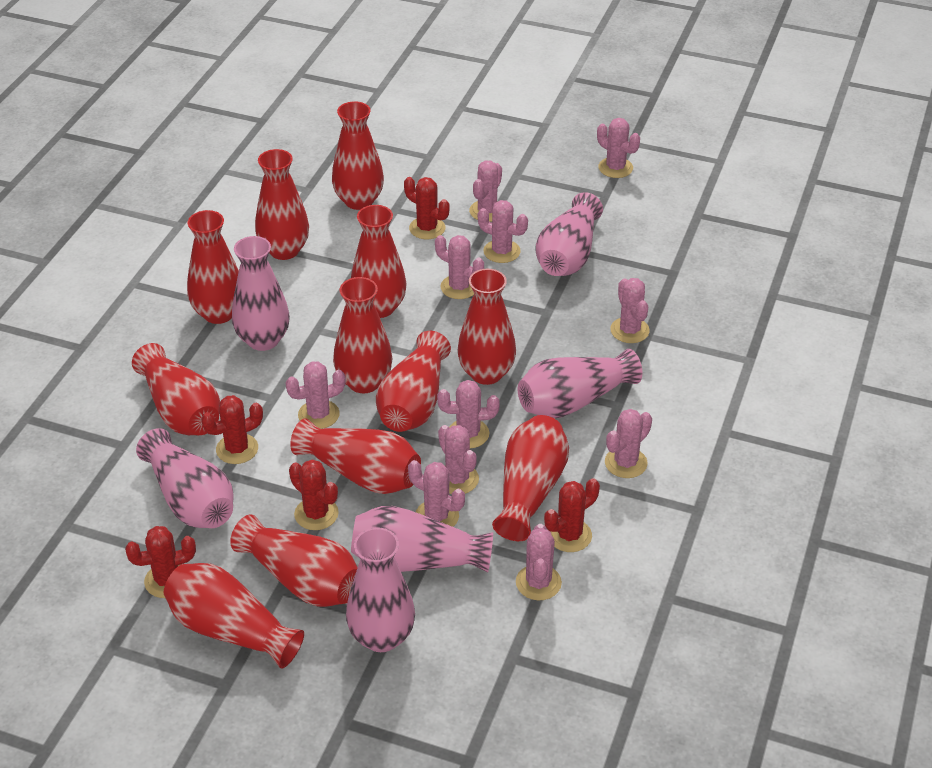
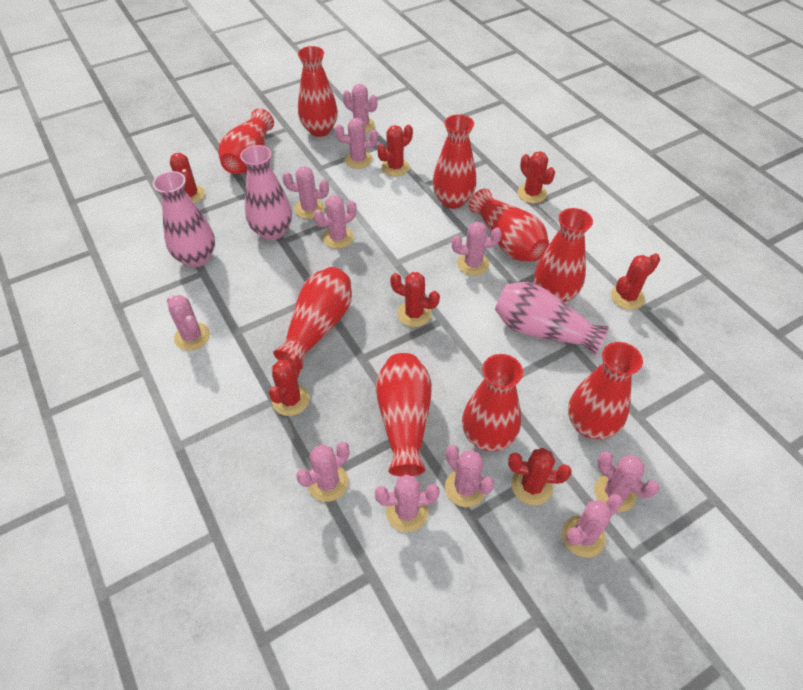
pink vase: 6 -> 3
red cactus: 5 -> 7
red vase: 12 -> 9

